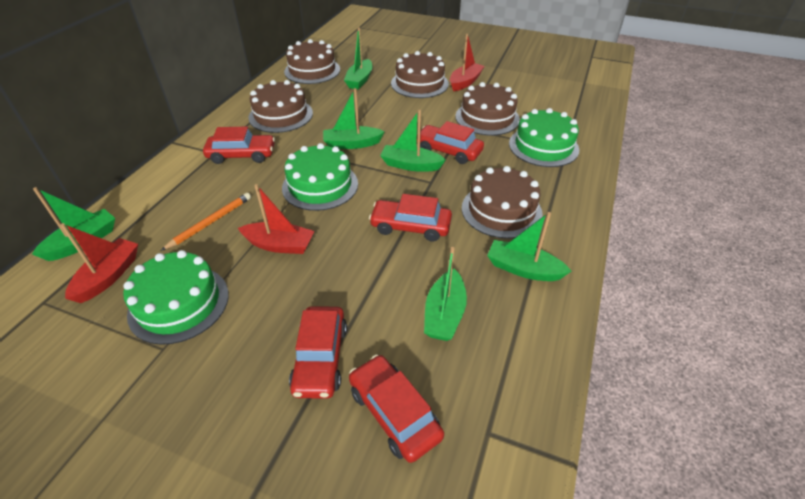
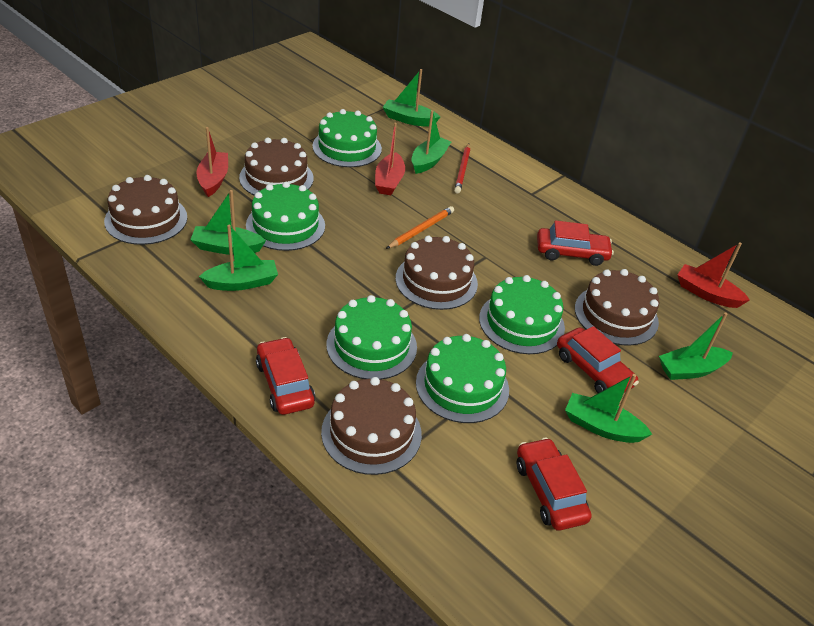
green cake: 3 -> 5
red car: 5 -> 4
red pencil: 0 -> 1

